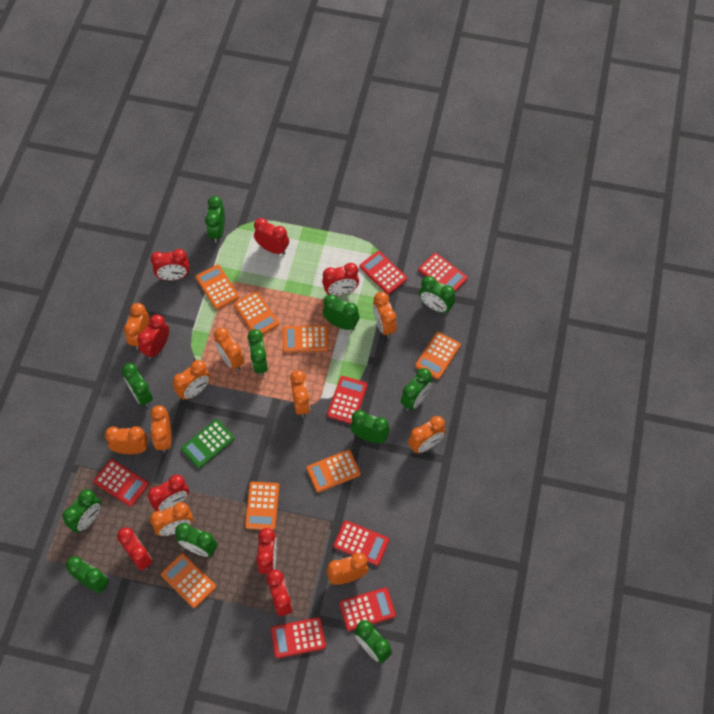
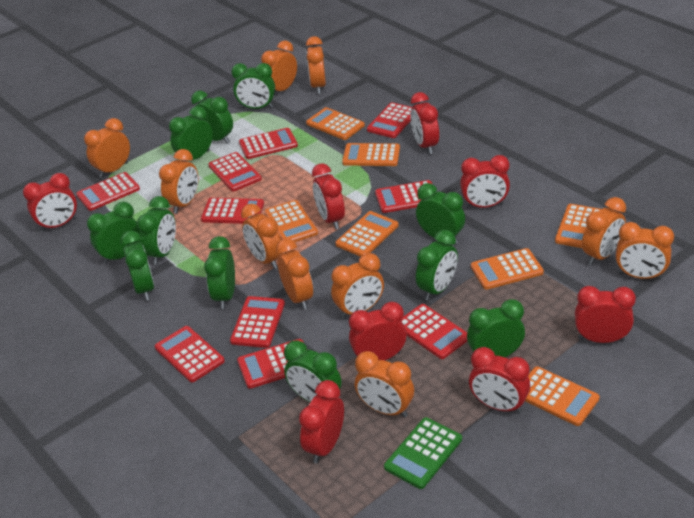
red calculator: 7 -> 10

